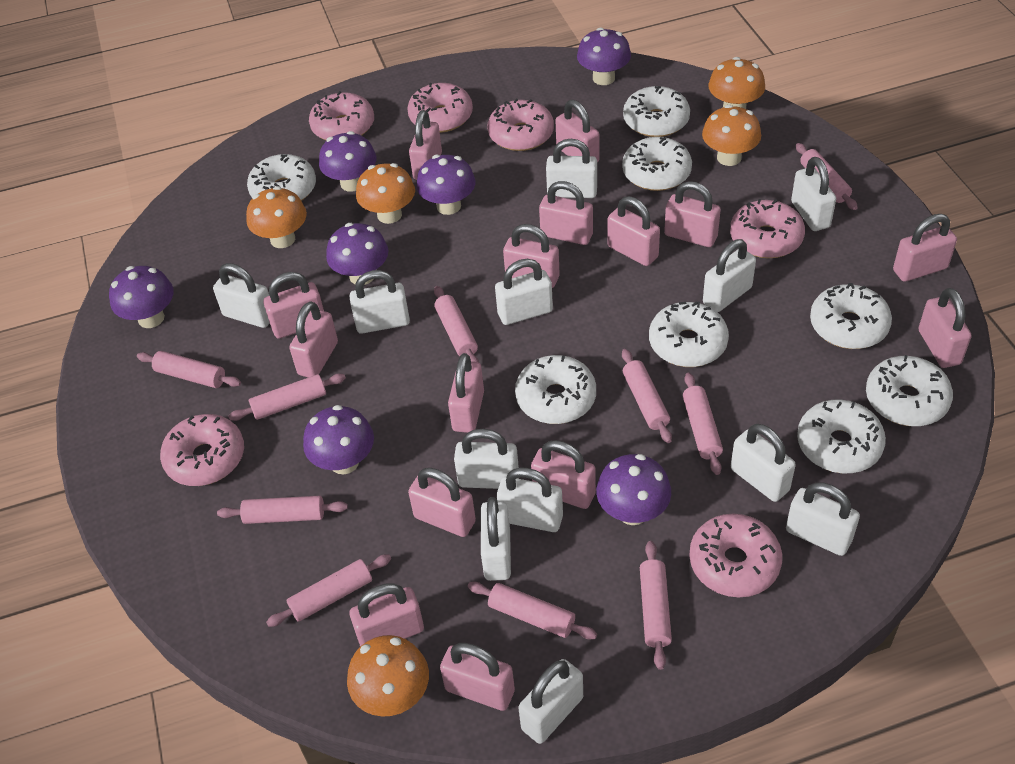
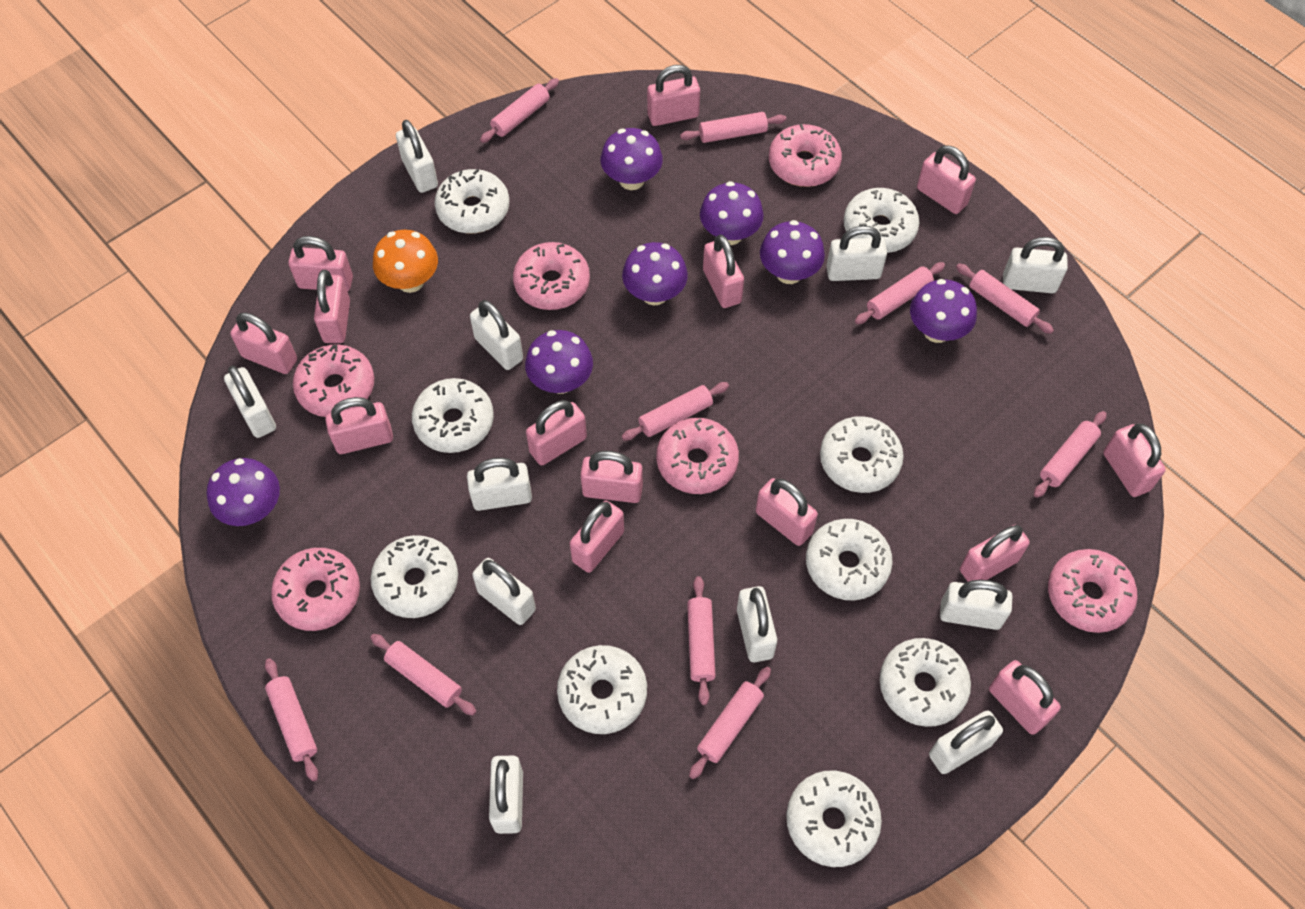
orange mushroom: 5 -> 1
pink padlock: 15 -> 14
white donut: 8 -> 9
white padlock: 12 -> 11

